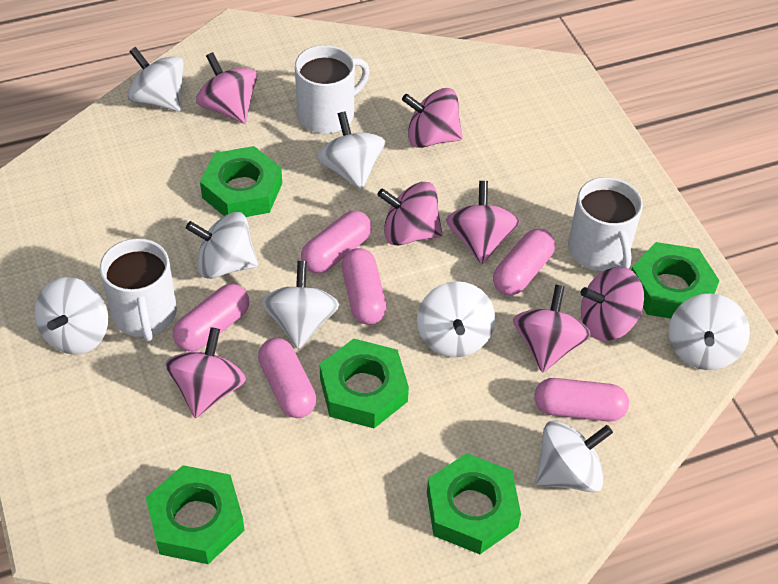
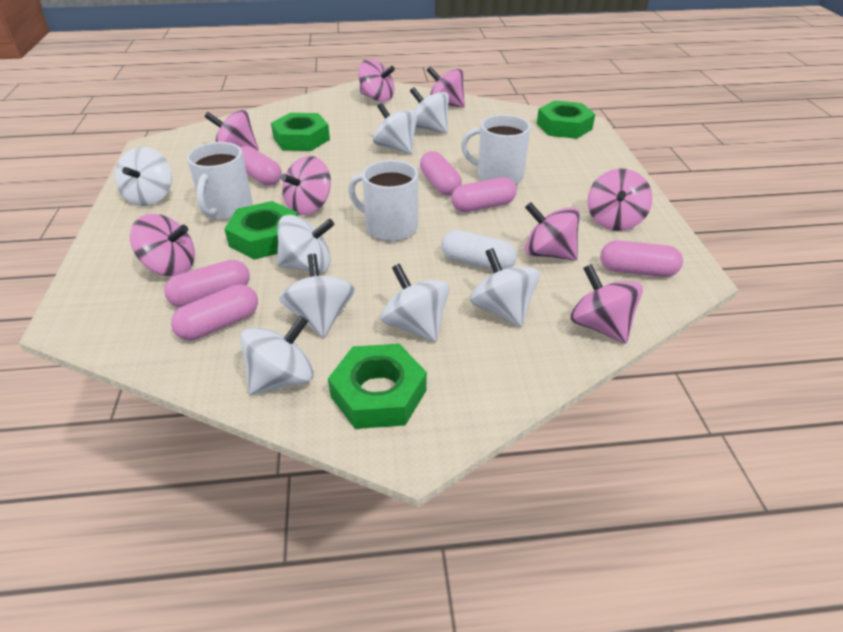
green nut: 5 -> 4
pink spinning top: 7 -> 8
white capsule: 0 -> 1

